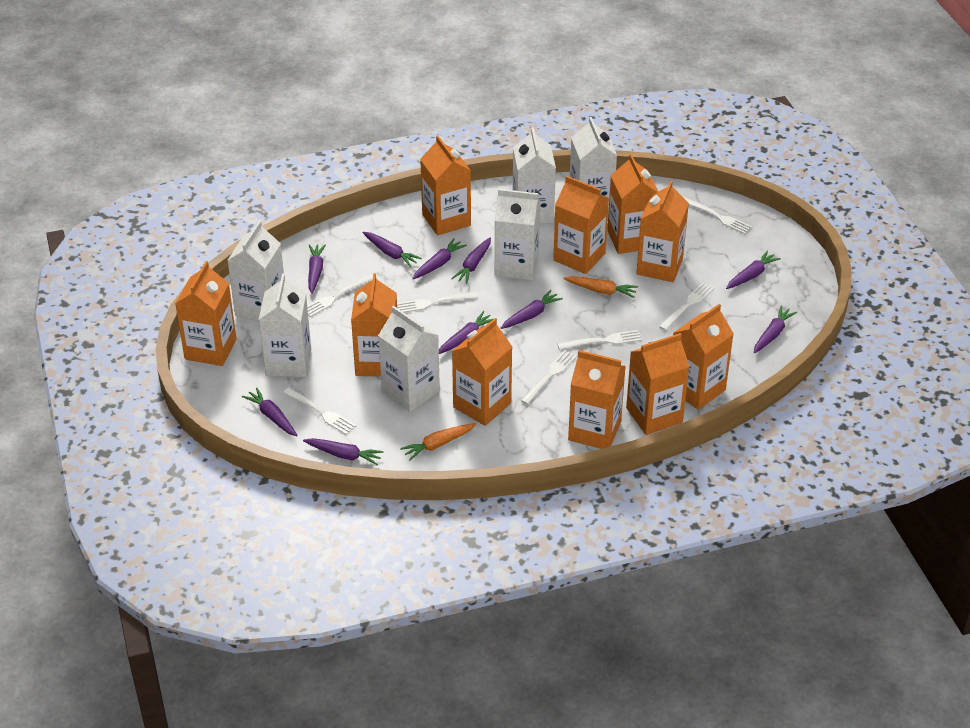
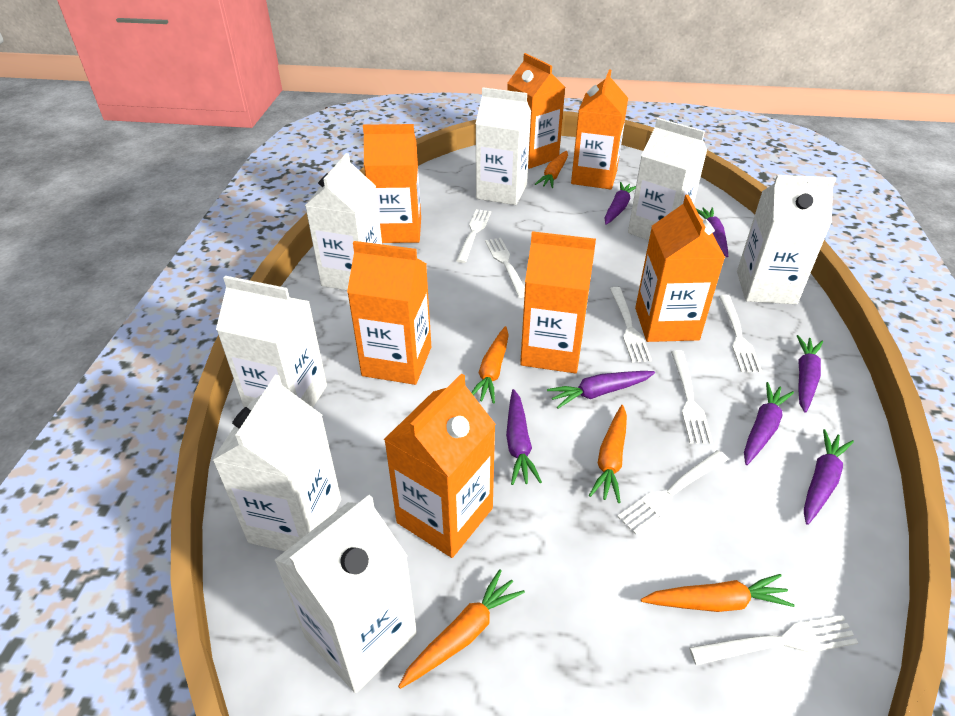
orange carrot: 2 -> 5
orange carton: 10 -> 7
purple carrot: 10 -> 7
white carton: 6 -> 7

